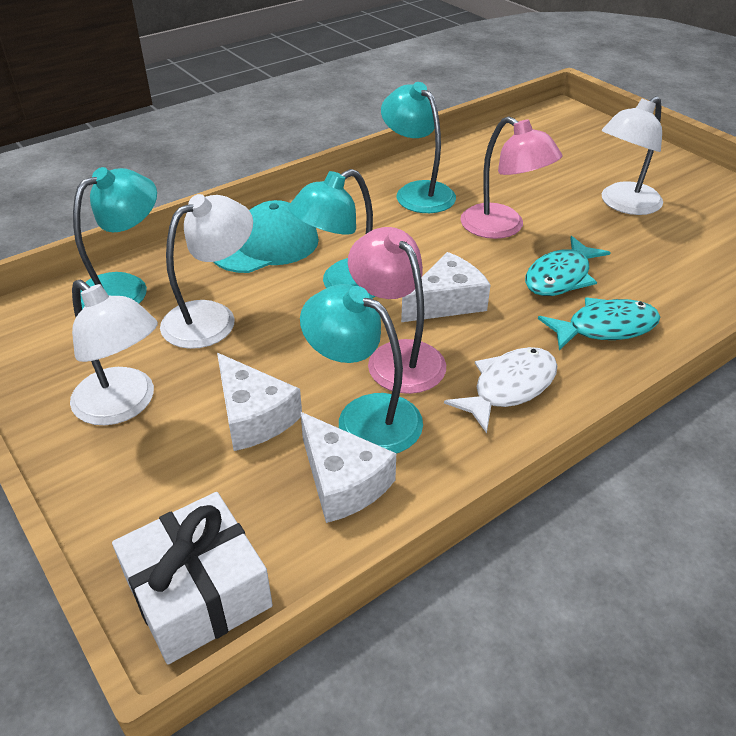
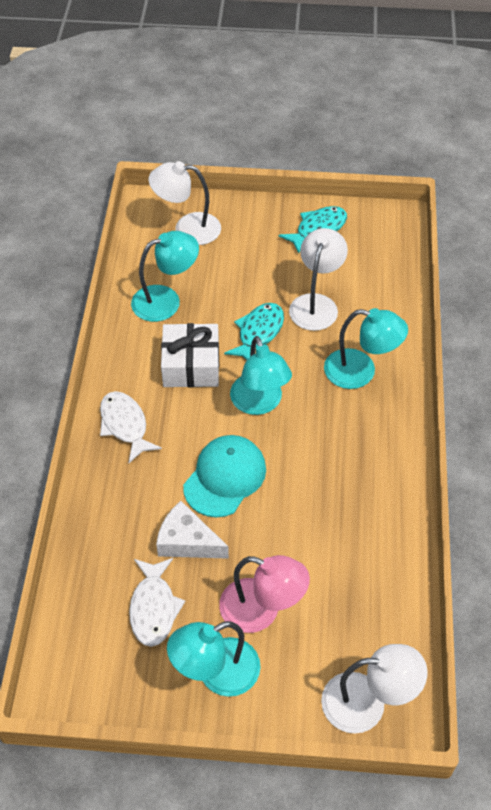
pink lamp: 2 -> 1
white cheese: 3 -> 1
white fish: 1 -> 2

